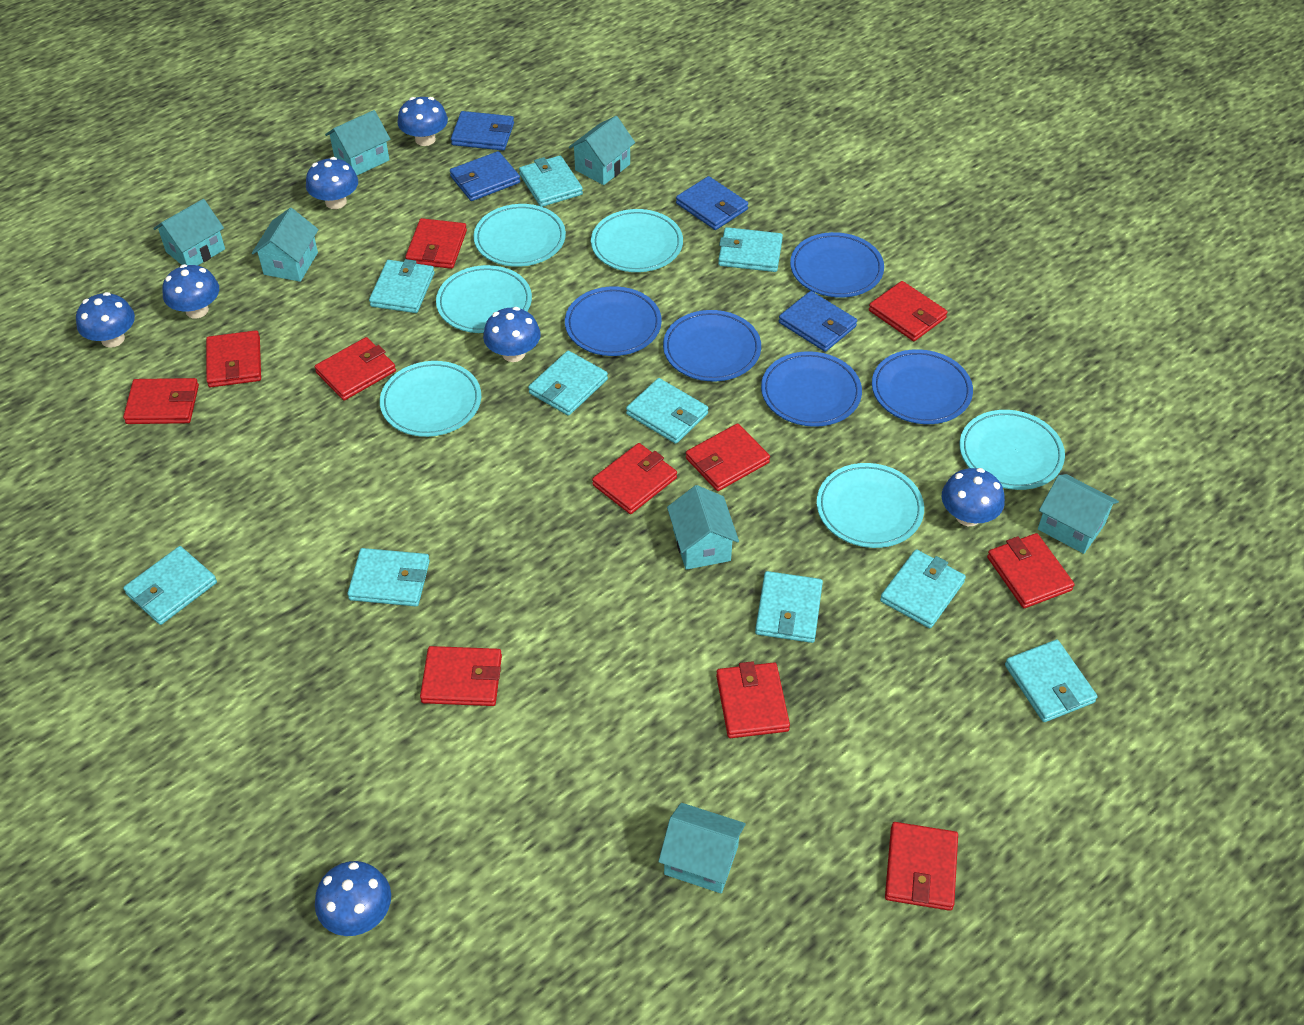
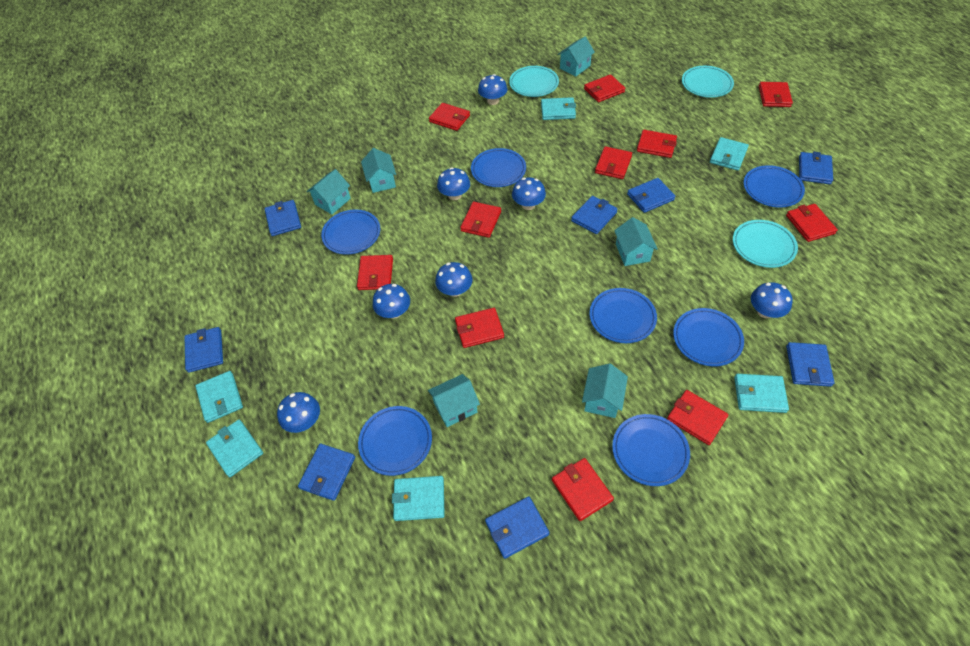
blue plate: 5 -> 7
blue wallet: 4 -> 8
turquoise house: 7 -> 6
turquoise plate: 6 -> 3
turquoise wallet: 10 -> 6

